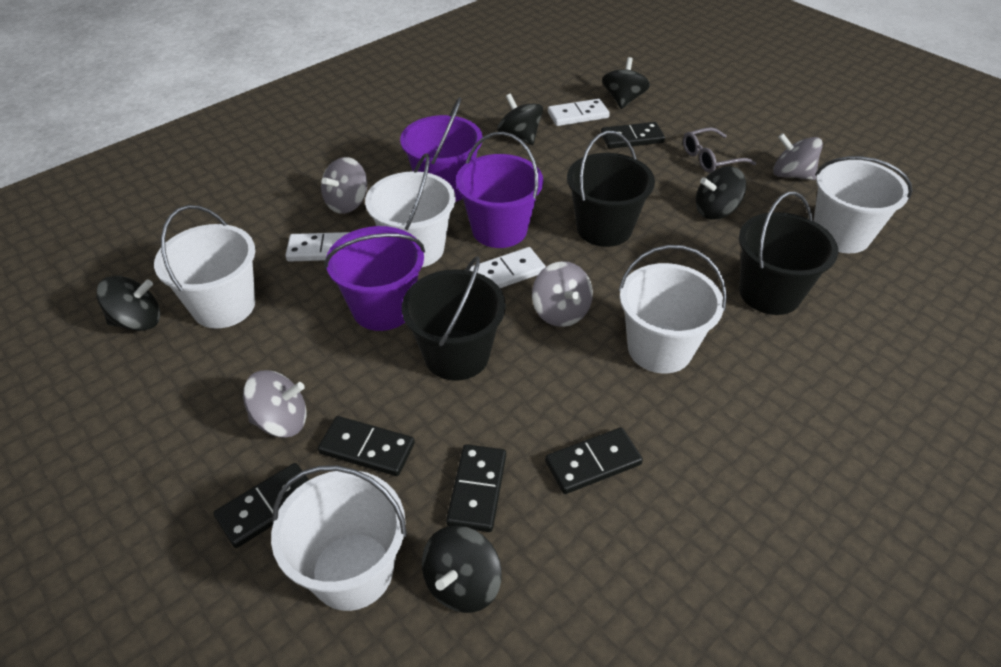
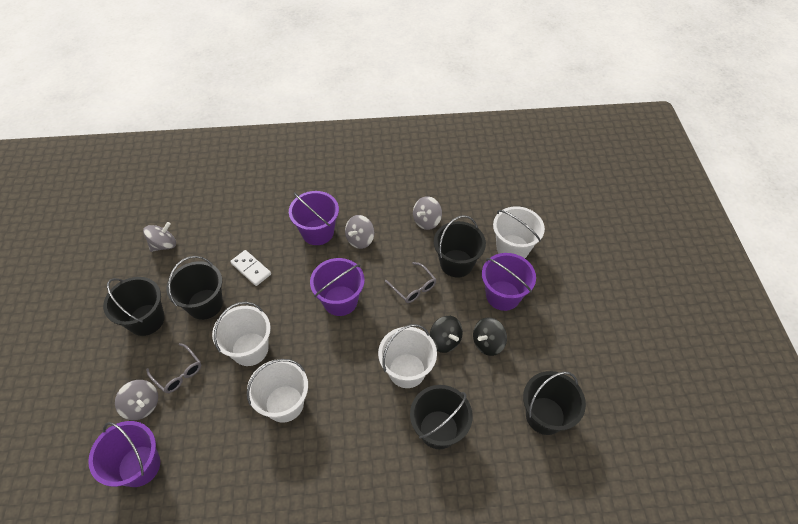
black bucket: 3 -> 5
black domino: 5 -> 0
black spinning top: 5 -> 2
grey glasses: 1 -> 2
purple bucket: 3 -> 4
white bucket: 5 -> 4
white domino: 3 -> 1

